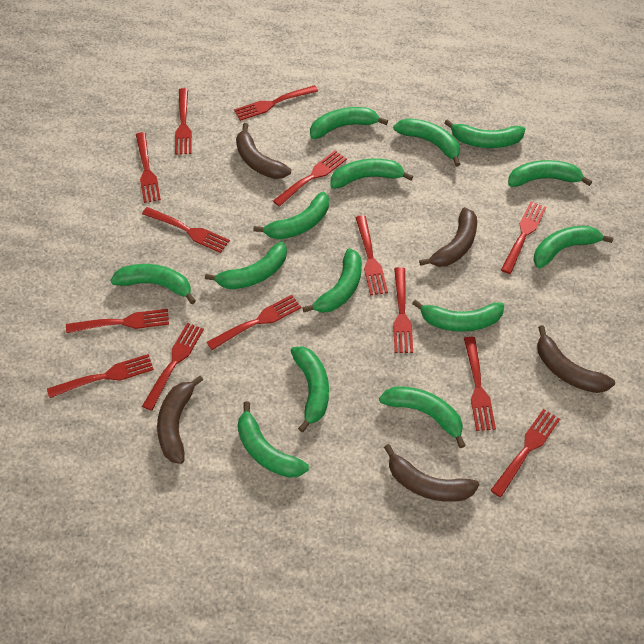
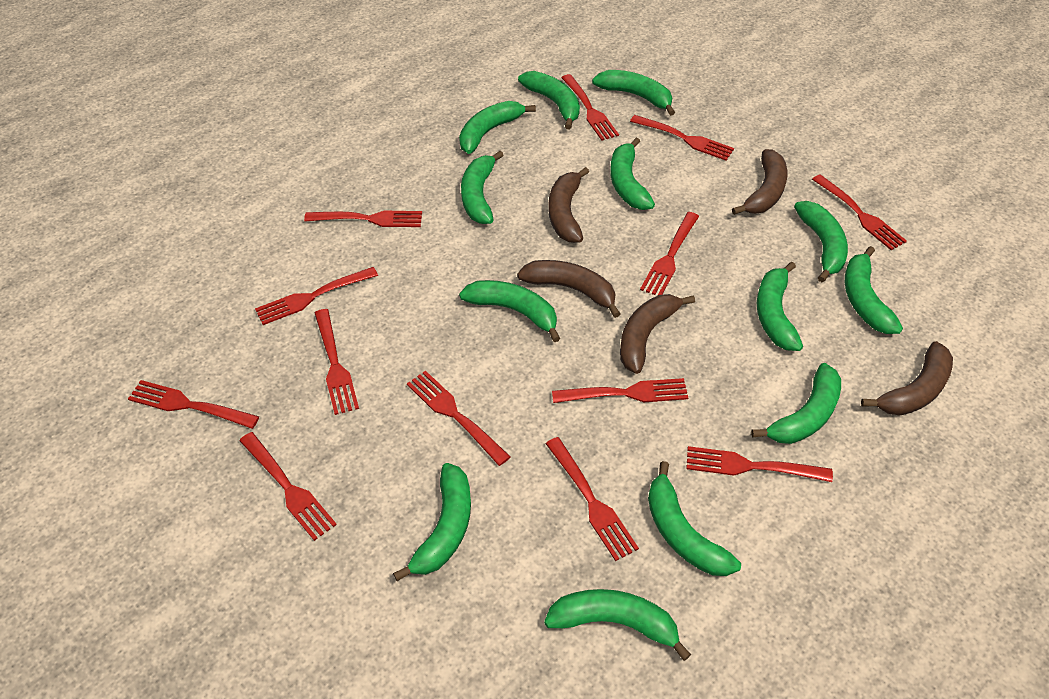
green banana: 14 -> 13
red fork: 14 -> 13

